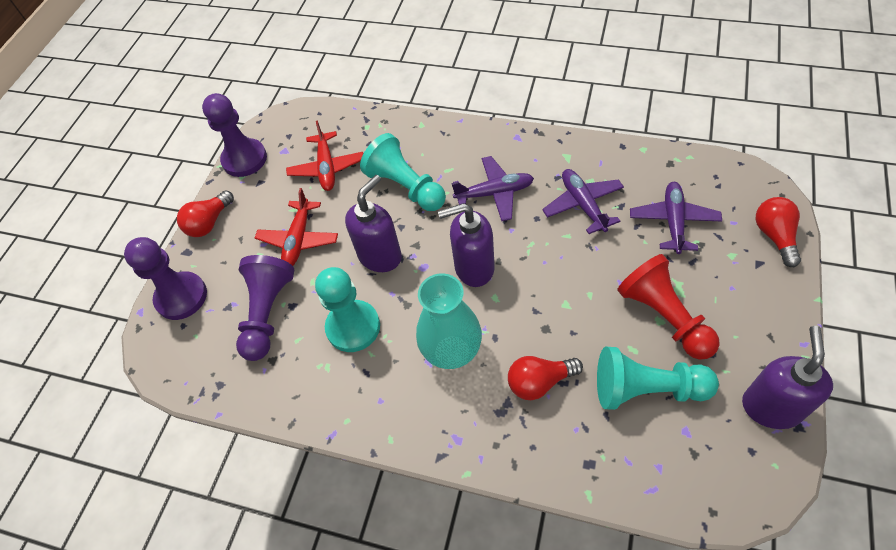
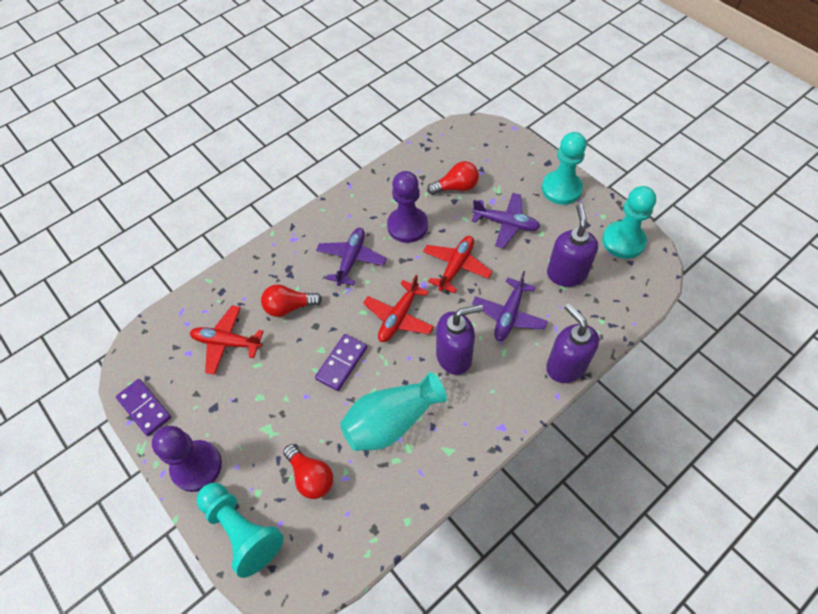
purple domino: 0 -> 2
purple pawn: 3 -> 2
red pawn: 1 -> 0
red plane: 2 -> 3

